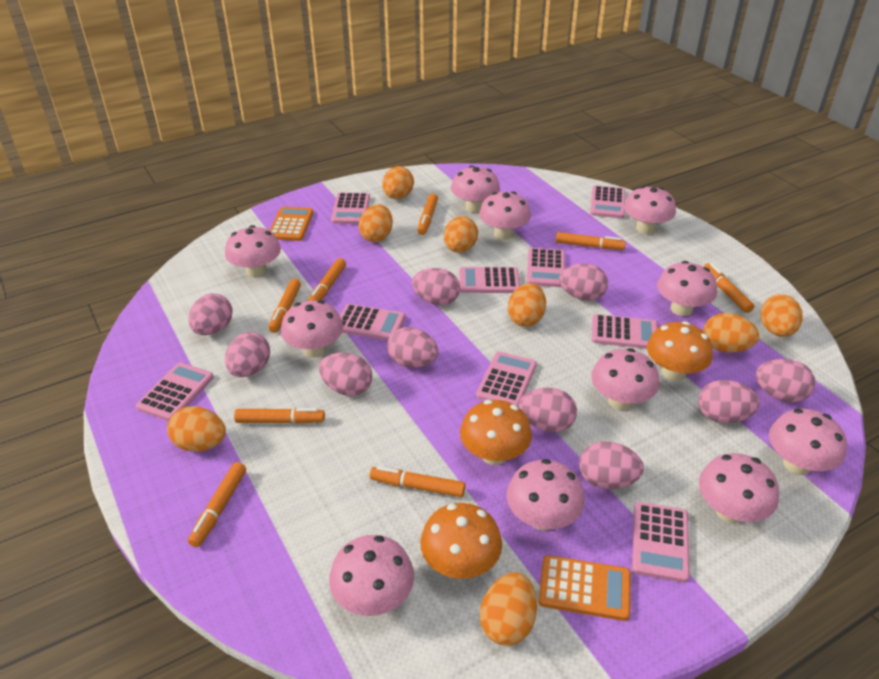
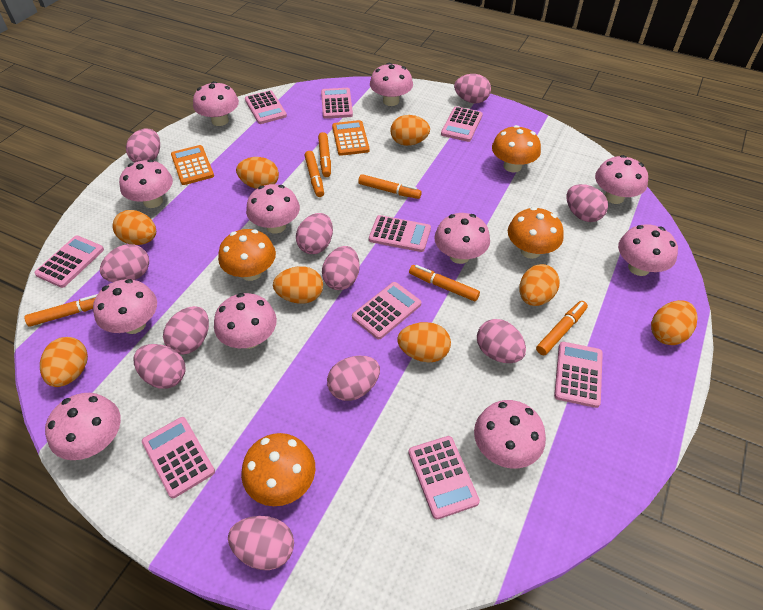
orange marker: 8 -> 6
orange mushroom: 3 -> 4
pink egg: 10 -> 11

